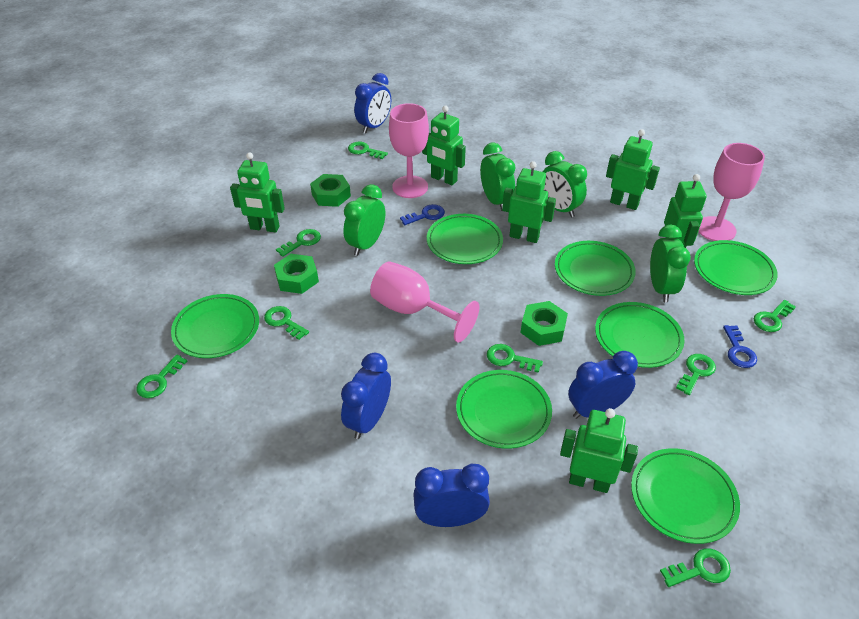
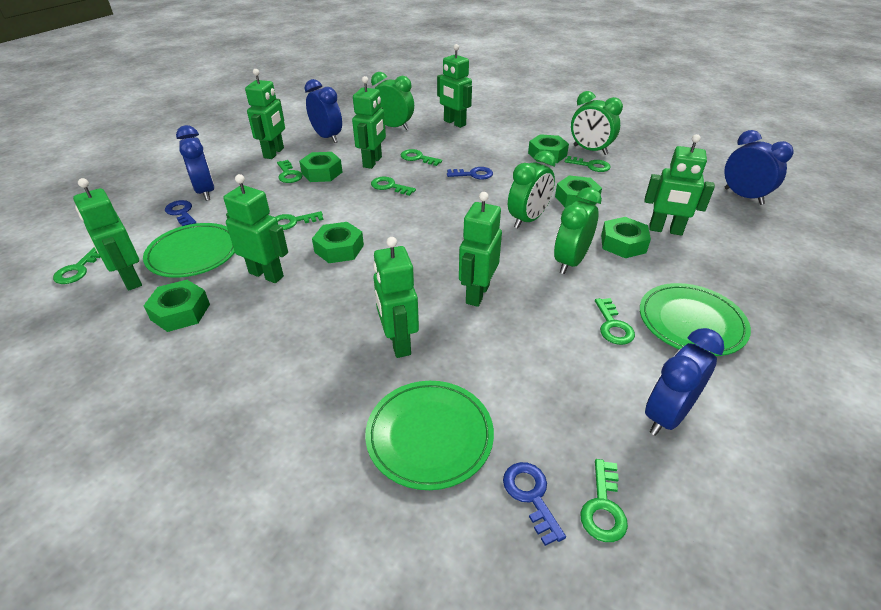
blue key: 2 -> 3
green nut: 3 -> 6
green plate: 7 -> 3
green robot: 6 -> 8
pink goblet: 3 -> 0

